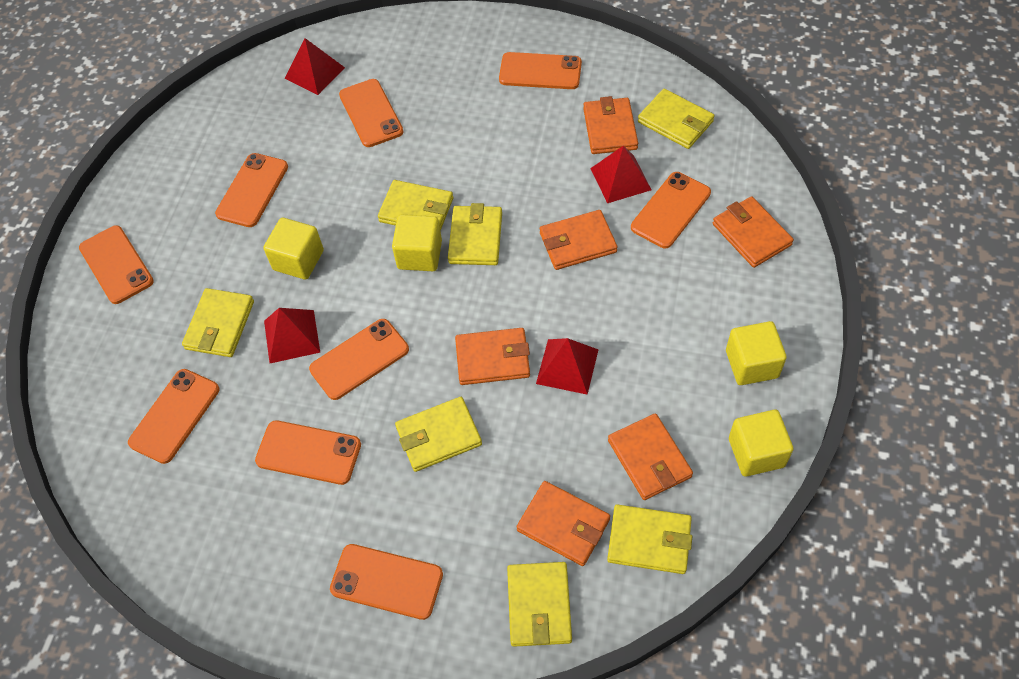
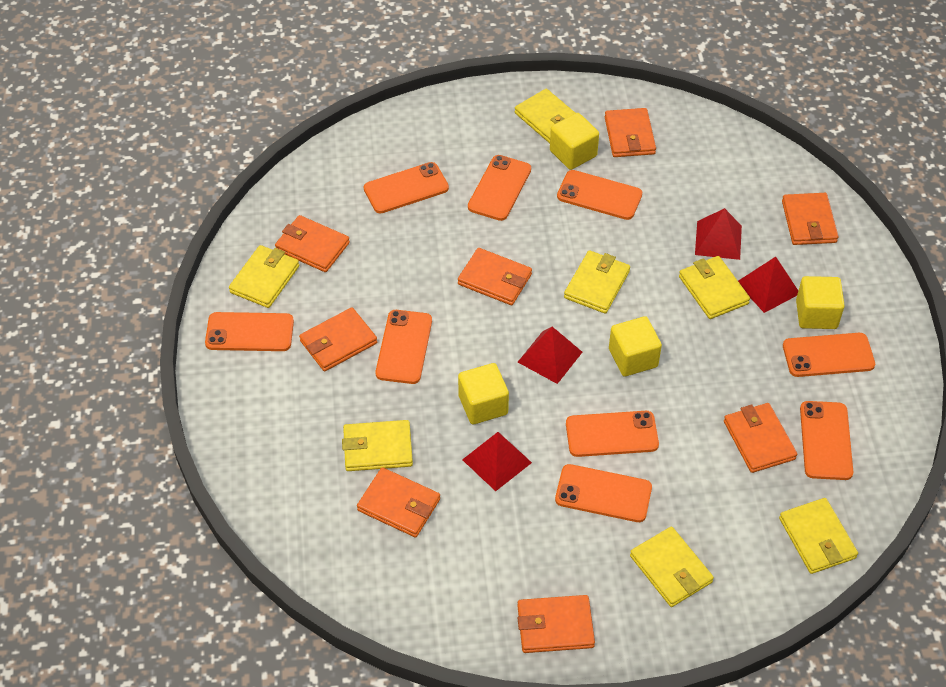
orange wallet: 6 -> 8

